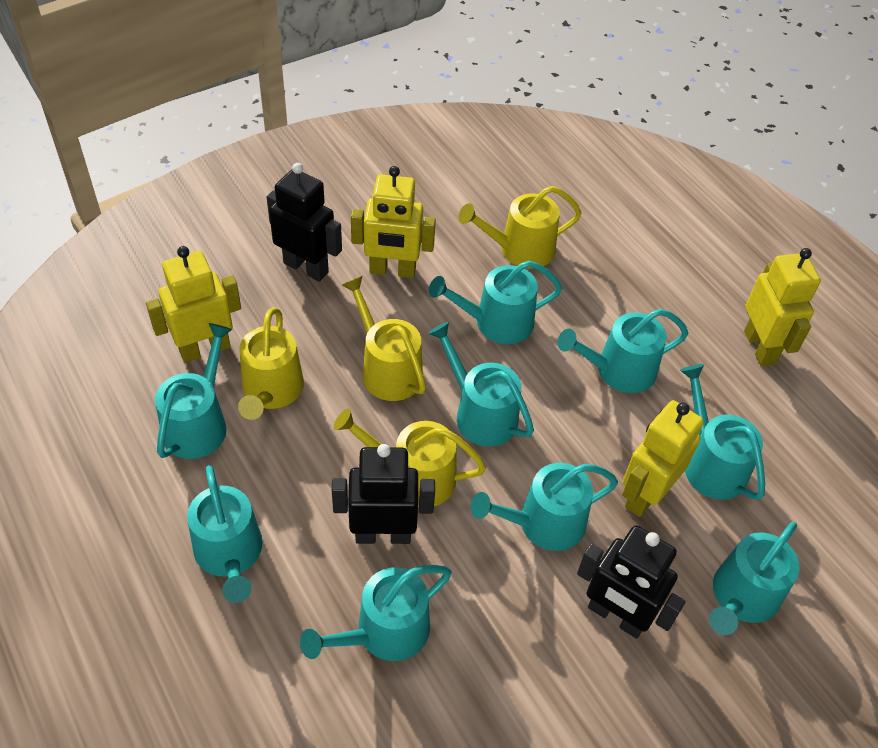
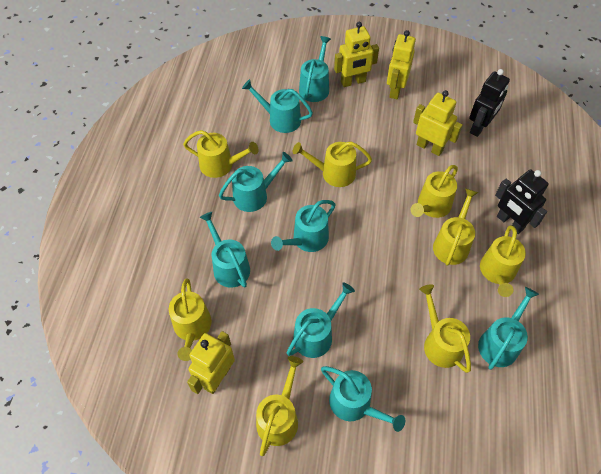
black robot: 3 -> 2
turquoise watering can: 9 -> 8
yellow watering can: 4 -> 8

